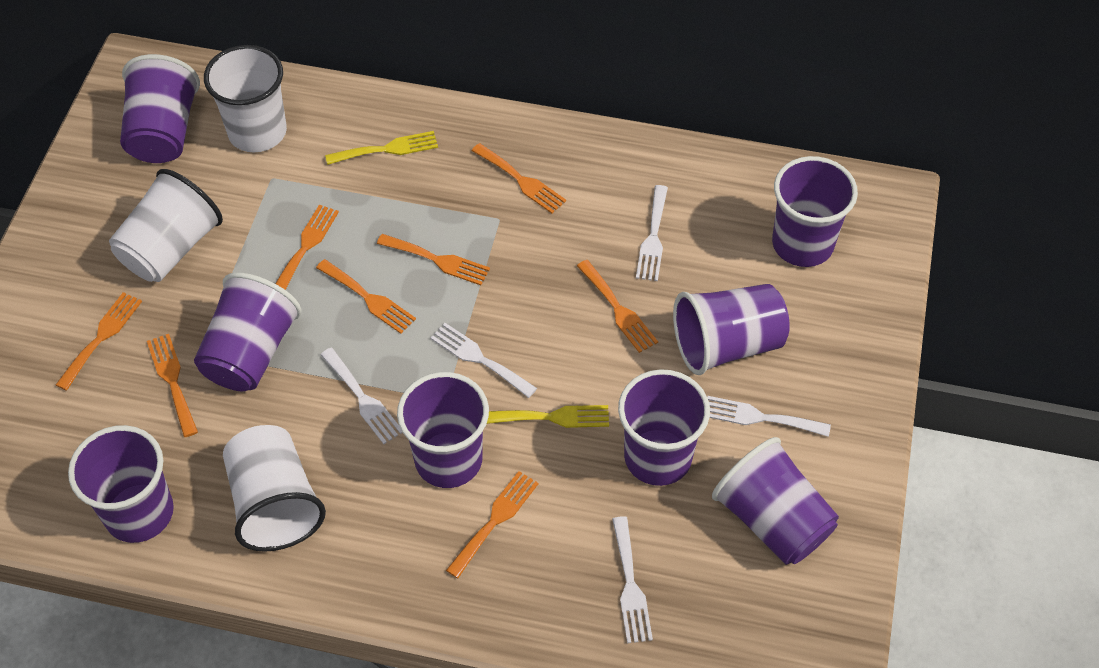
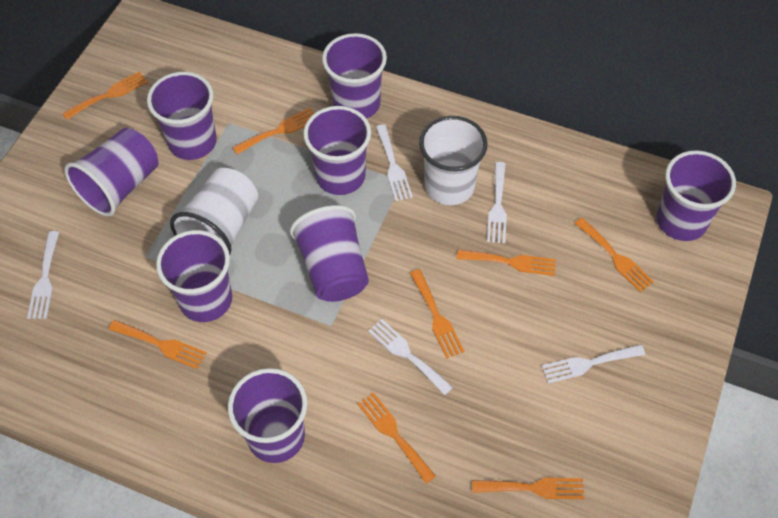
white cup: 3 -> 2
yellow fork: 2 -> 0

